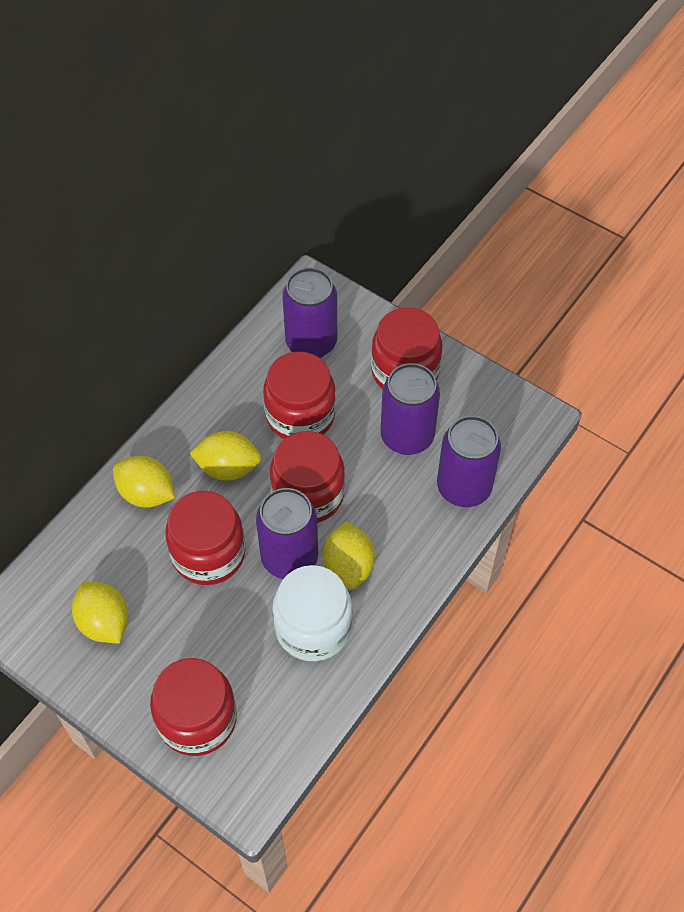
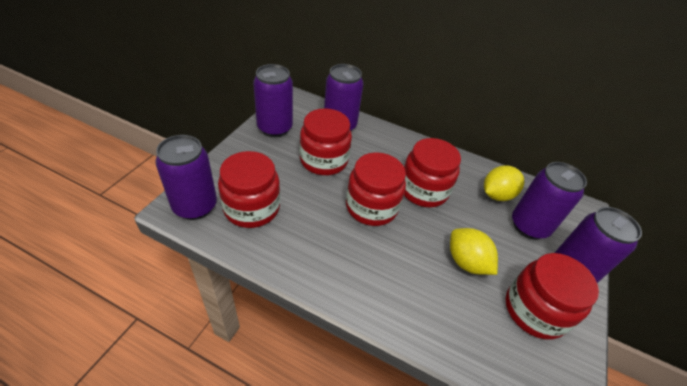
purple can: 4 -> 5
white jar: 1 -> 0
yellow lemon: 4 -> 2

